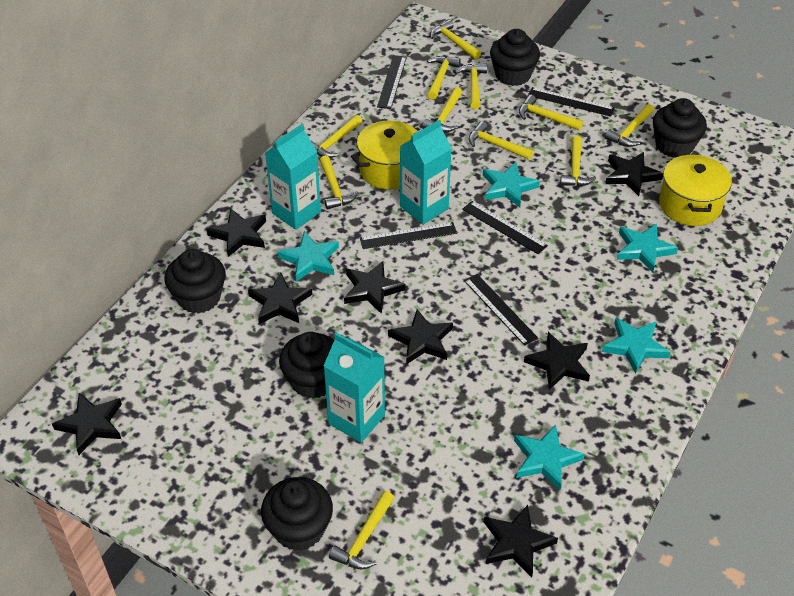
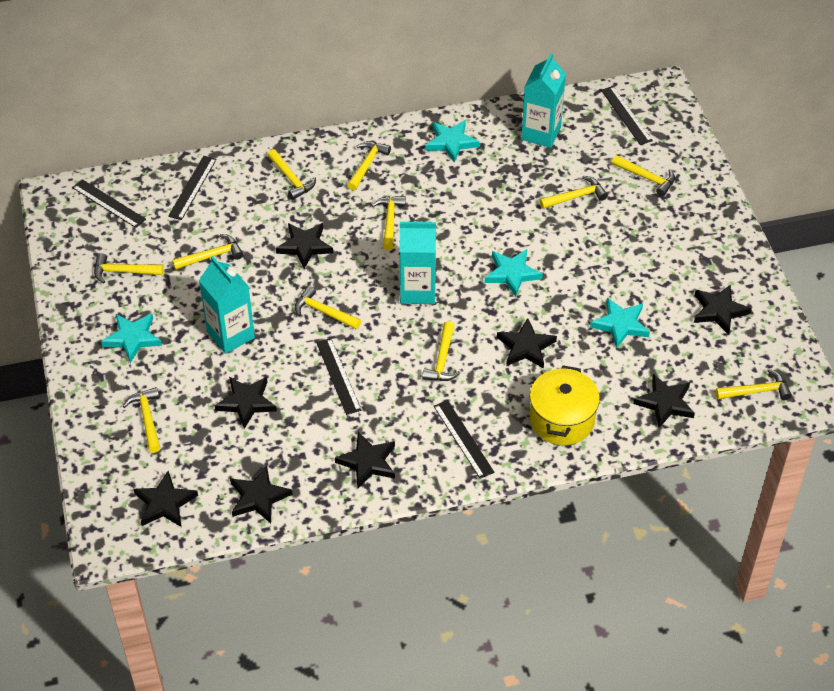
black cupcake: 5 -> 0
turquoise star: 5 -> 4
yellow pot: 2 -> 1

